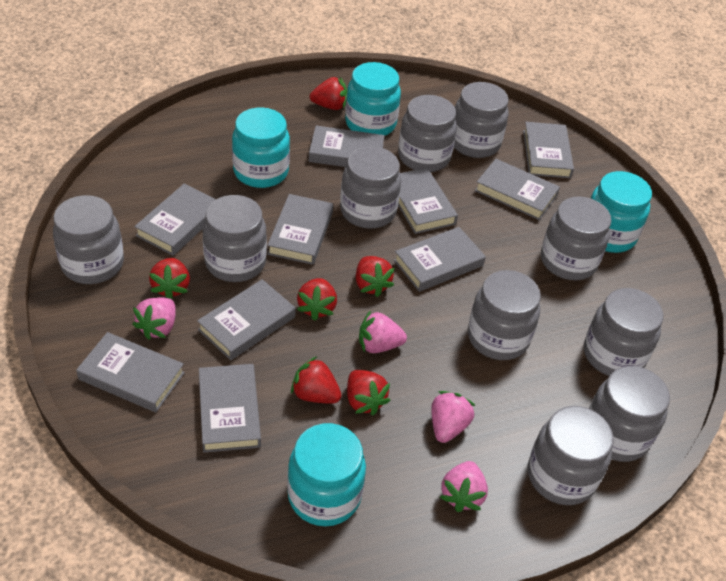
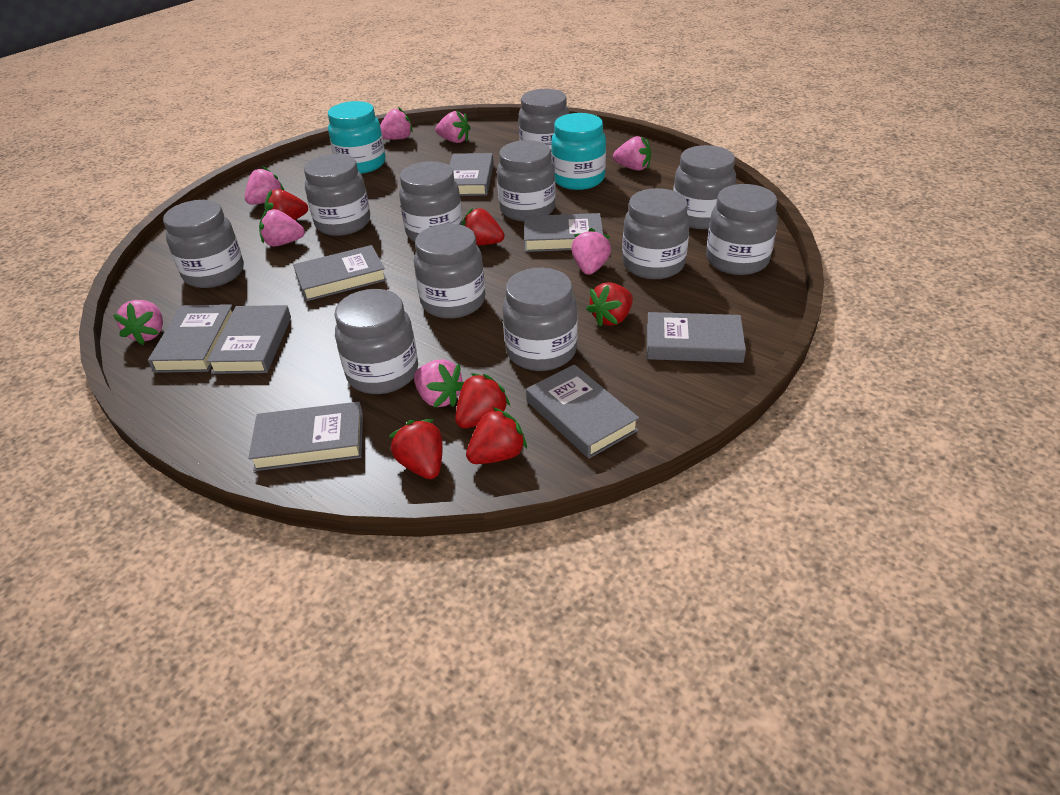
grey book: 10 -> 8
grey jar: 10 -> 11
pink strawberry: 4 -> 8
turquoise jar: 4 -> 2

